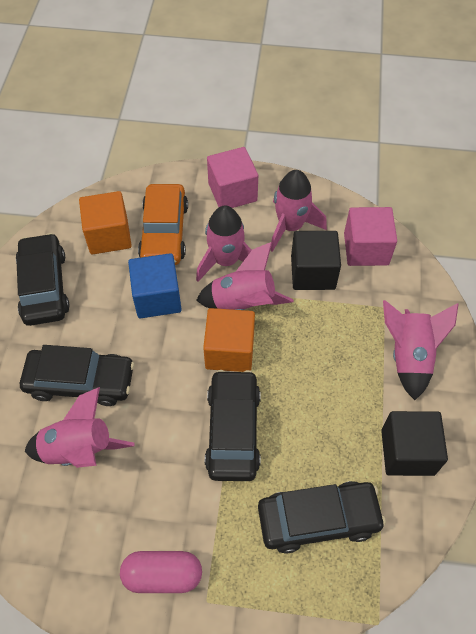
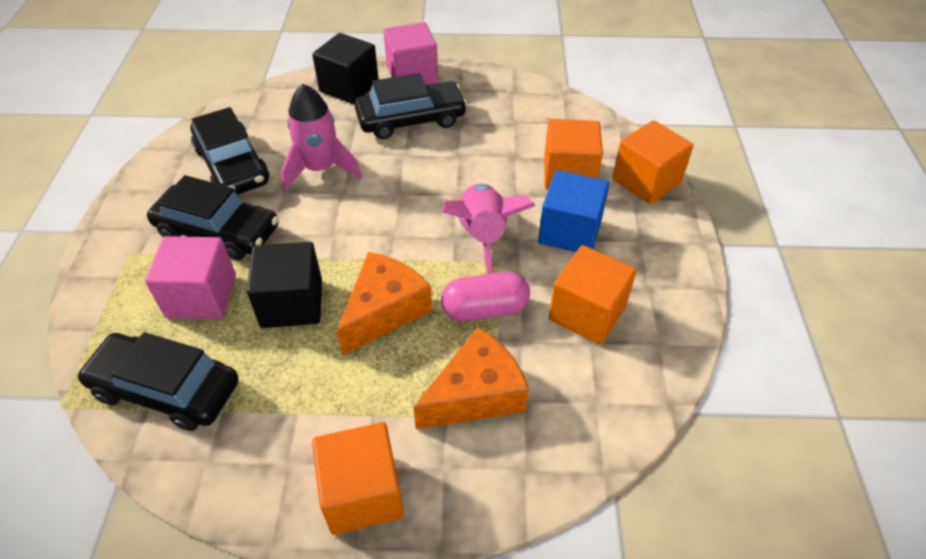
orange car: 1 -> 0
orange cheese: 0 -> 2
orange cube: 2 -> 4
pink rocket: 5 -> 2

